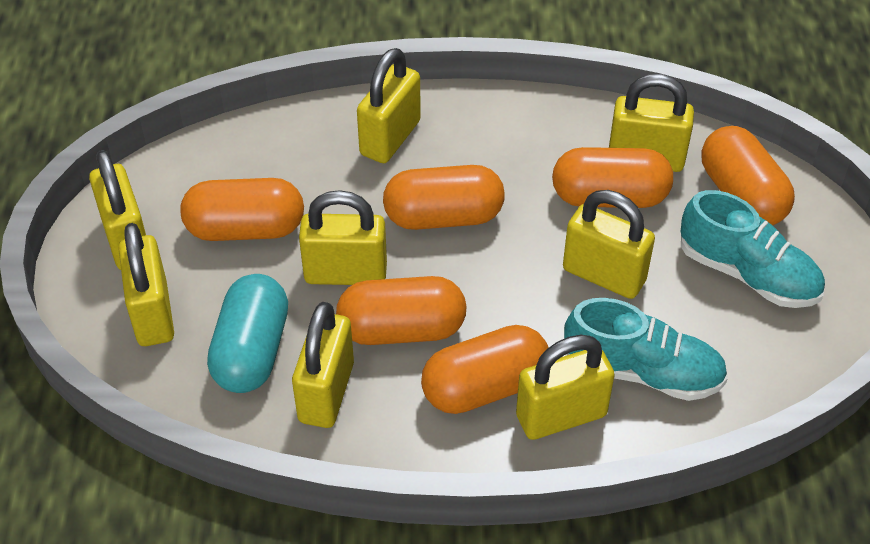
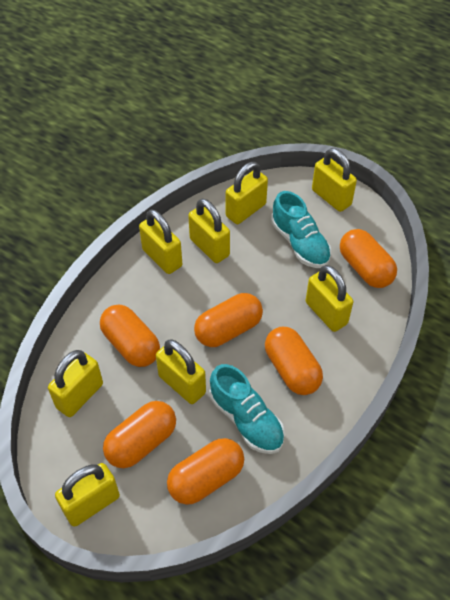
turquoise capsule: 1 -> 0

